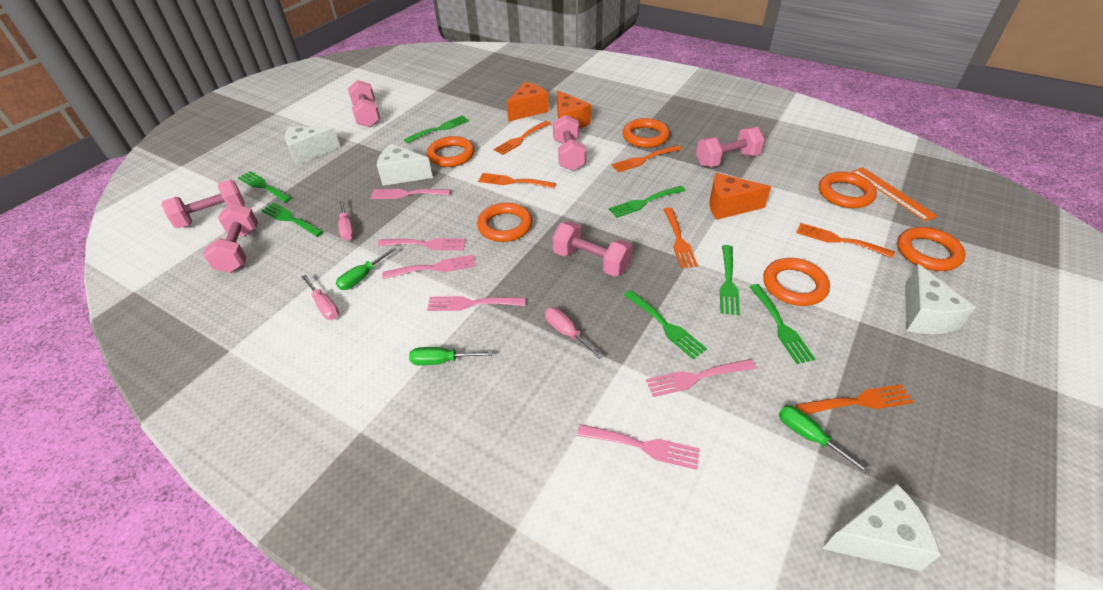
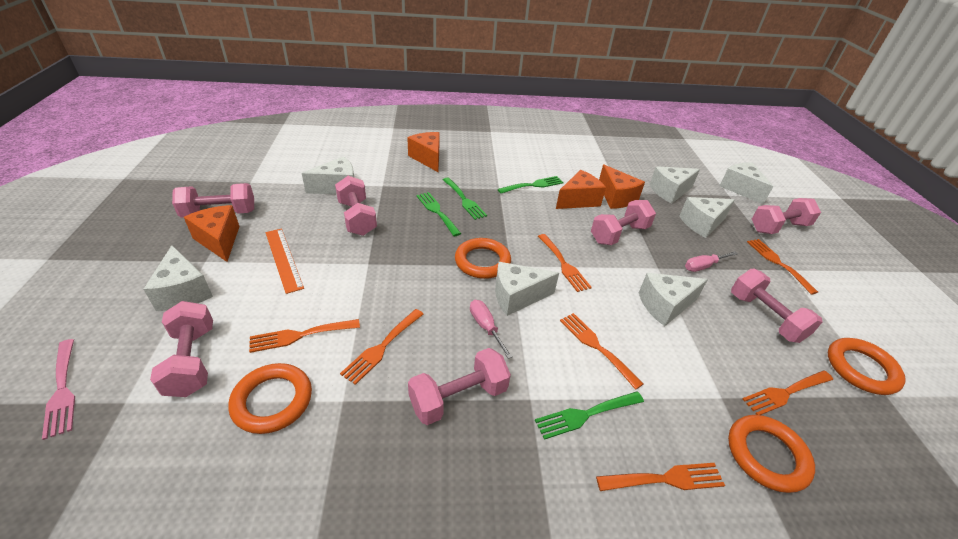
green fork: 7 -> 4
green screwdriver: 3 -> 0
orange cheese: 3 -> 4
orange fork: 6 -> 7
orange ring: 6 -> 4
pink dumbbell: 6 -> 7
pink fork: 6 -> 1
pink screwdriver: 3 -> 2
white cheese: 4 -> 7

